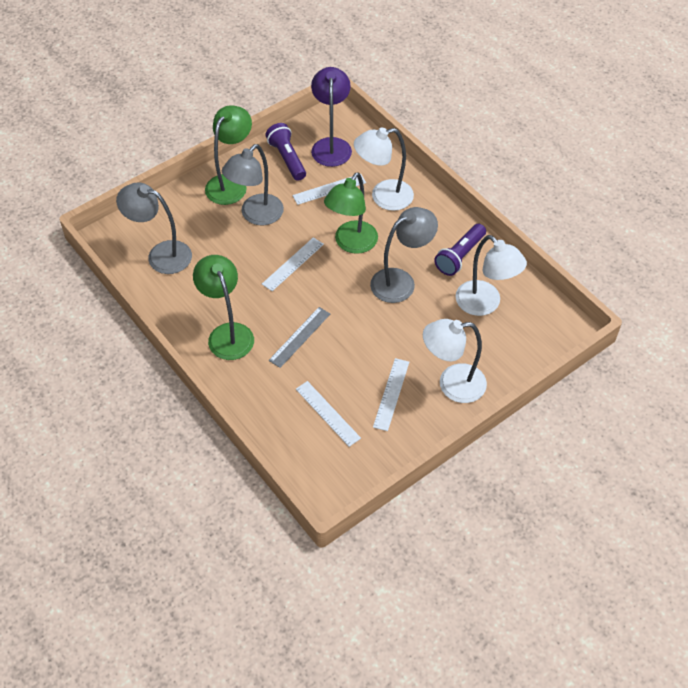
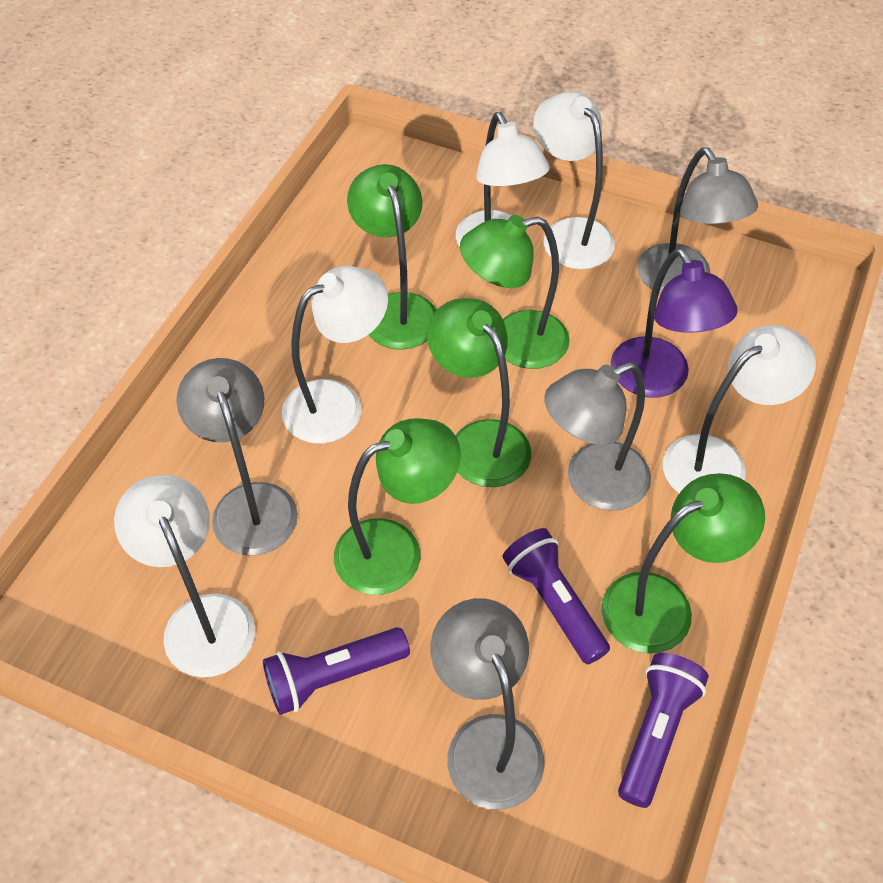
green lamp: 3 -> 5
grey lamp: 3 -> 4
grey ruler: 1 -> 0
purple flashlight: 2 -> 3
white lamp: 3 -> 5
white ruler: 4 -> 0

